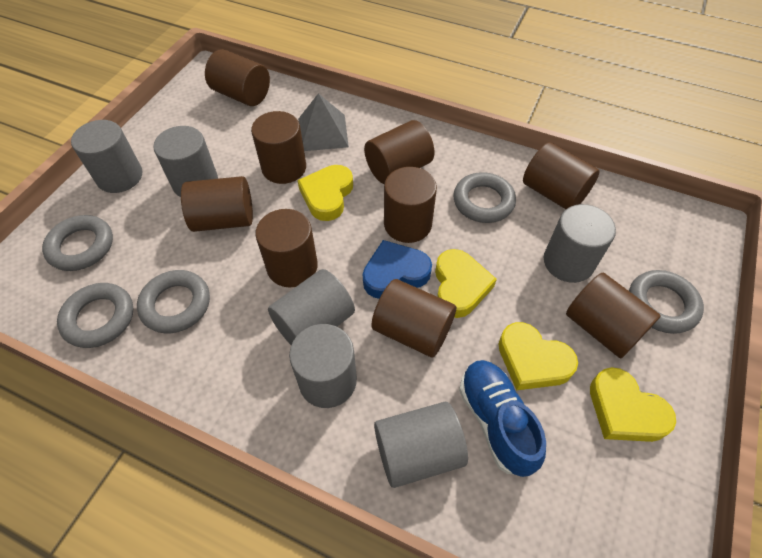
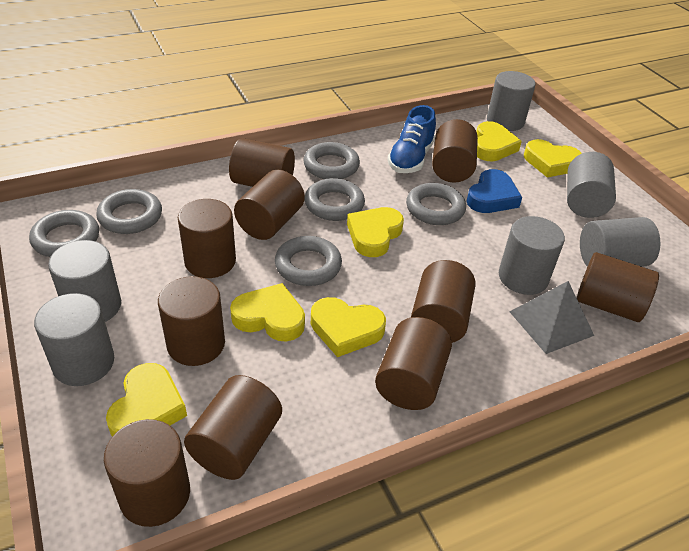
brown cylinder: 9 -> 10
grey ring: 5 -> 6
yellow heart: 4 -> 6

